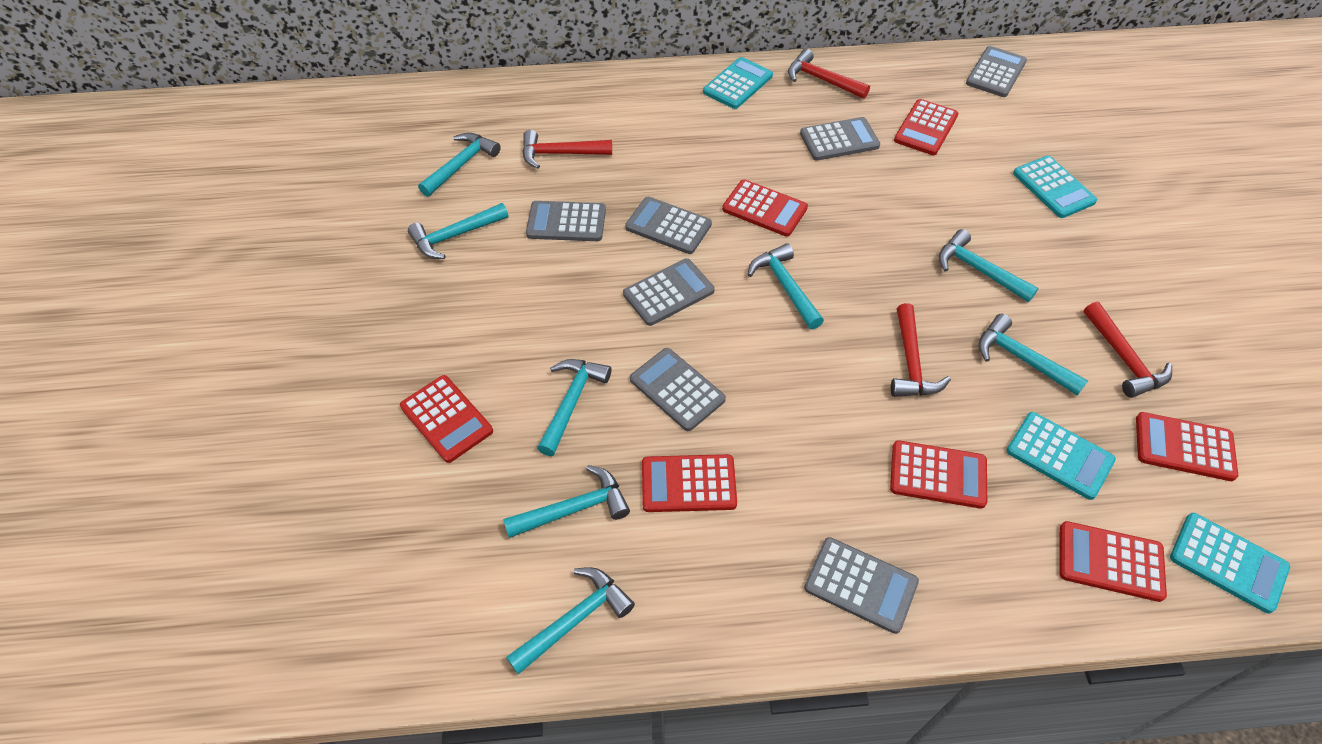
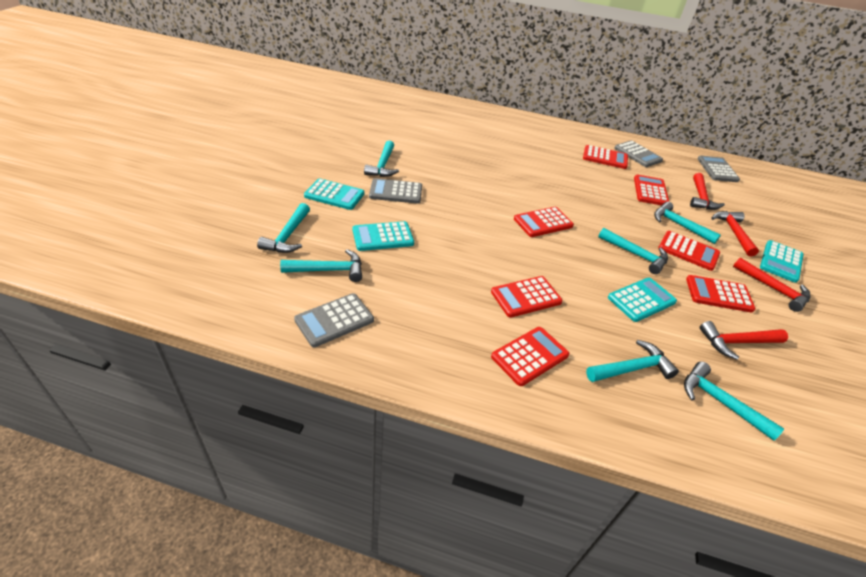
grey calculator: 7 -> 4
turquoise hammer: 8 -> 7

